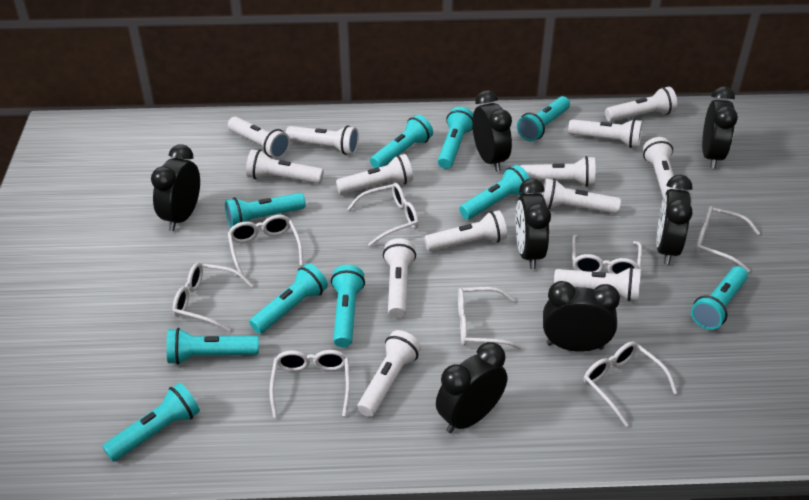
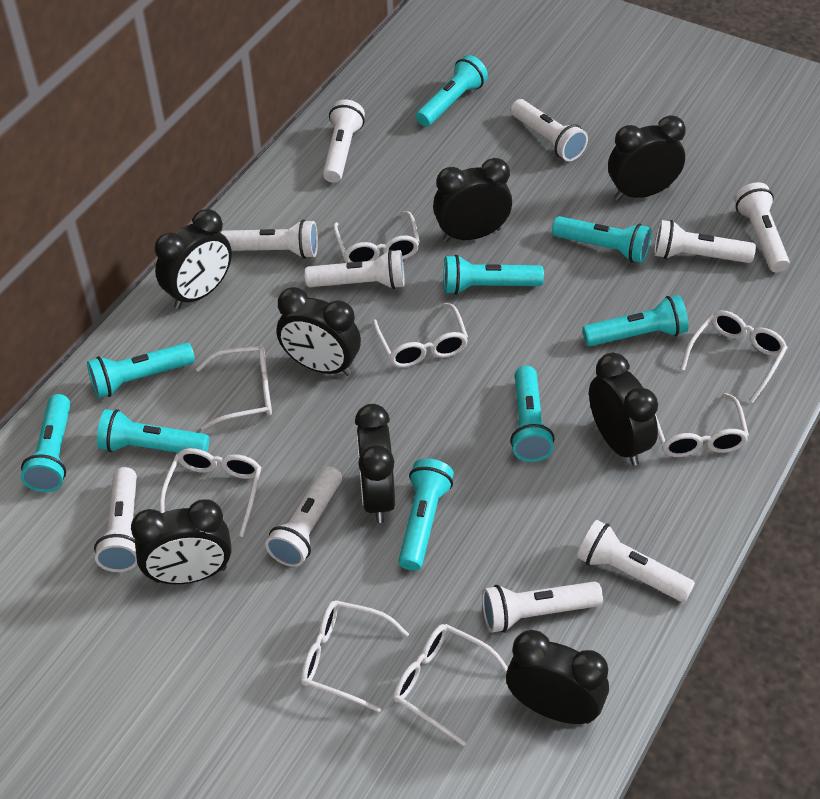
black clock: 7 -> 8
turquoise flashlight: 10 -> 9
white flashlight: 13 -> 10

